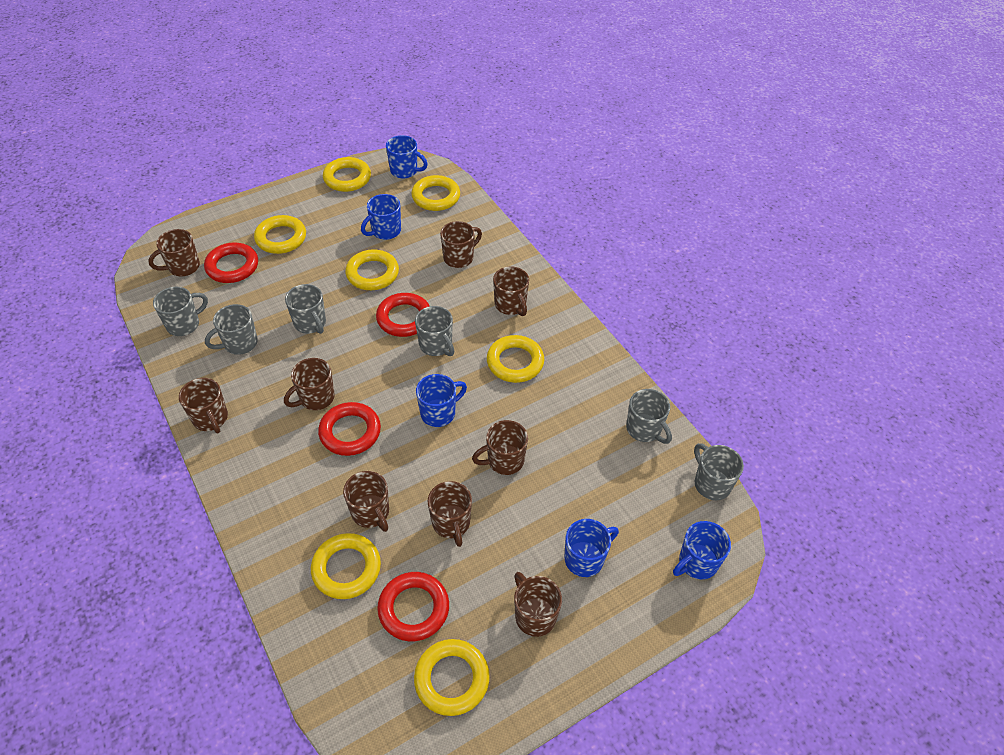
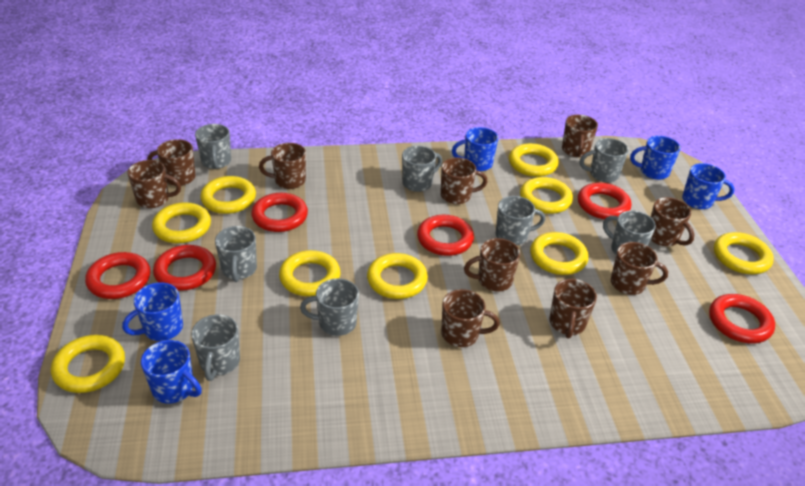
brown mug: 9 -> 10
grey mug: 6 -> 8
red ring: 4 -> 6
yellow ring: 7 -> 9

